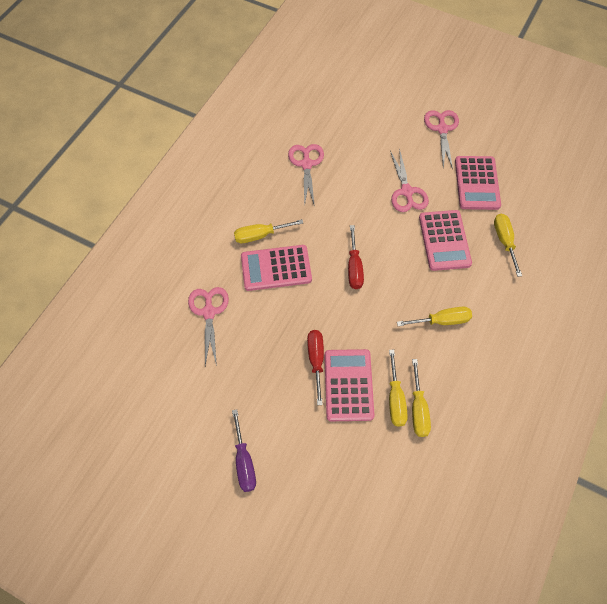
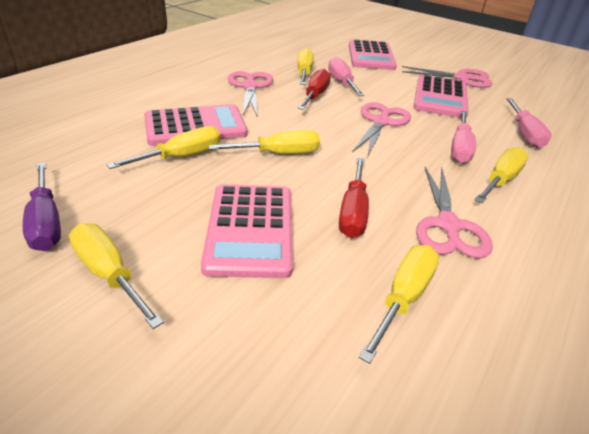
pink screwdriver: 0 -> 3
yellow screwdriver: 5 -> 6

